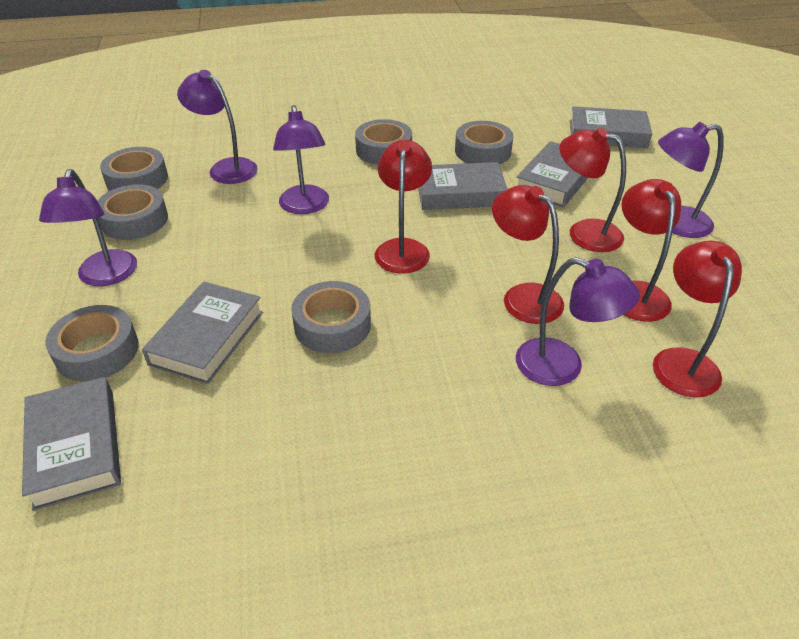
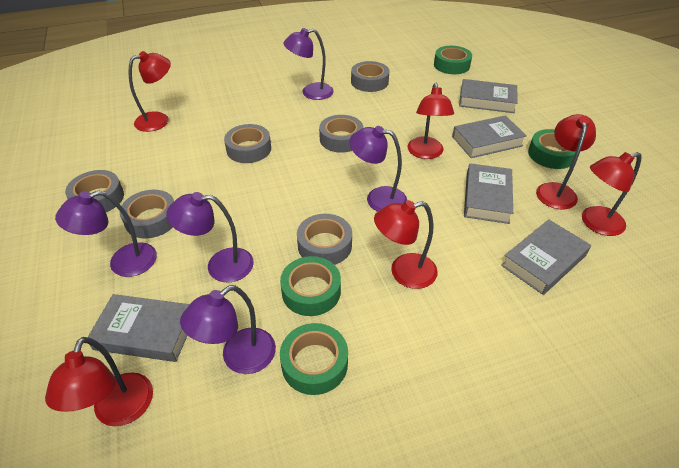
green tape: 0 -> 4
red lamp: 5 -> 6

